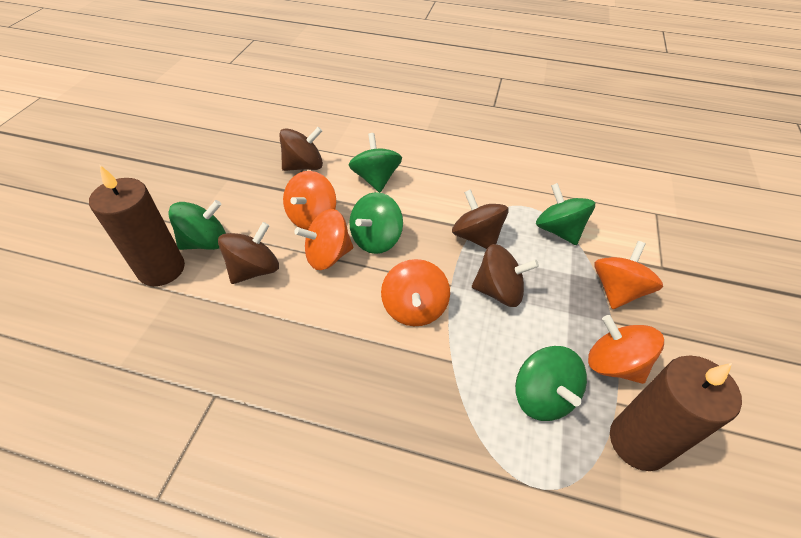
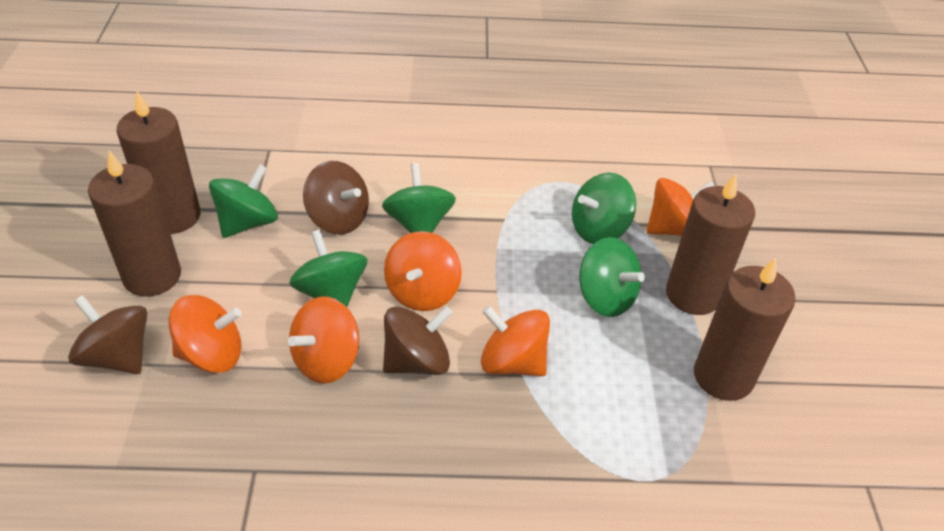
brown candle: 2 -> 4
brown spinning top: 4 -> 3

